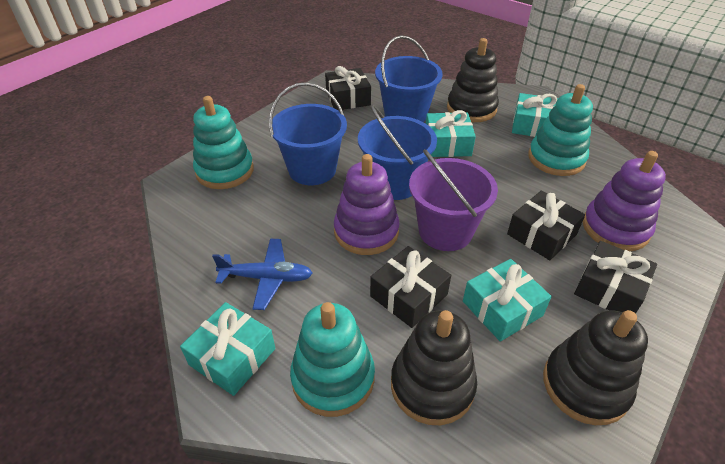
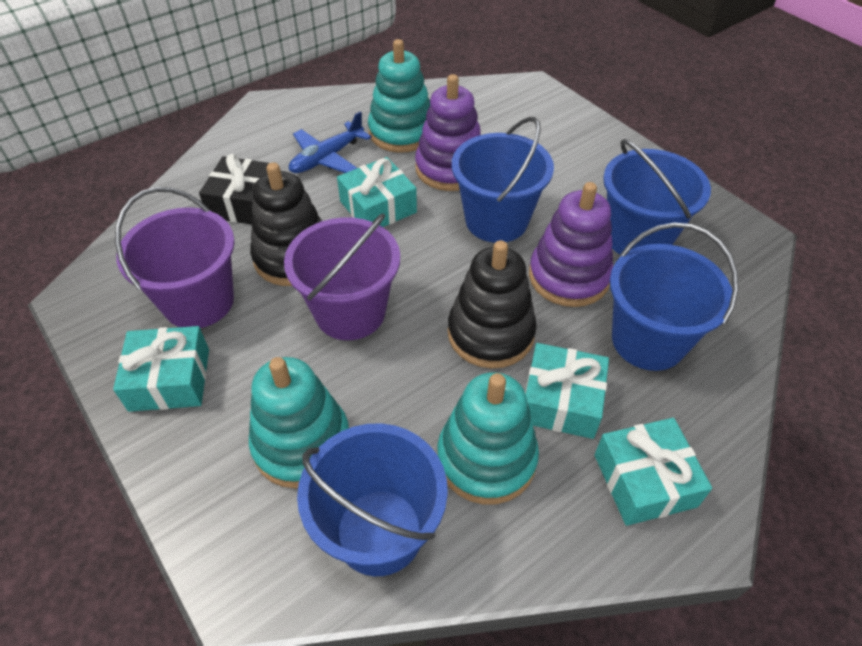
black gift: 4 -> 1
black stacking toy: 3 -> 2
blue bucket: 3 -> 4
purple bucket: 1 -> 2

